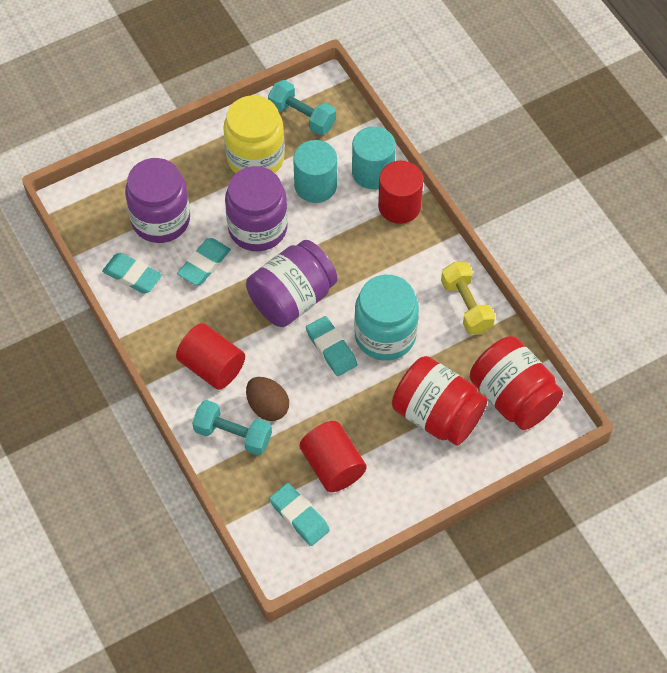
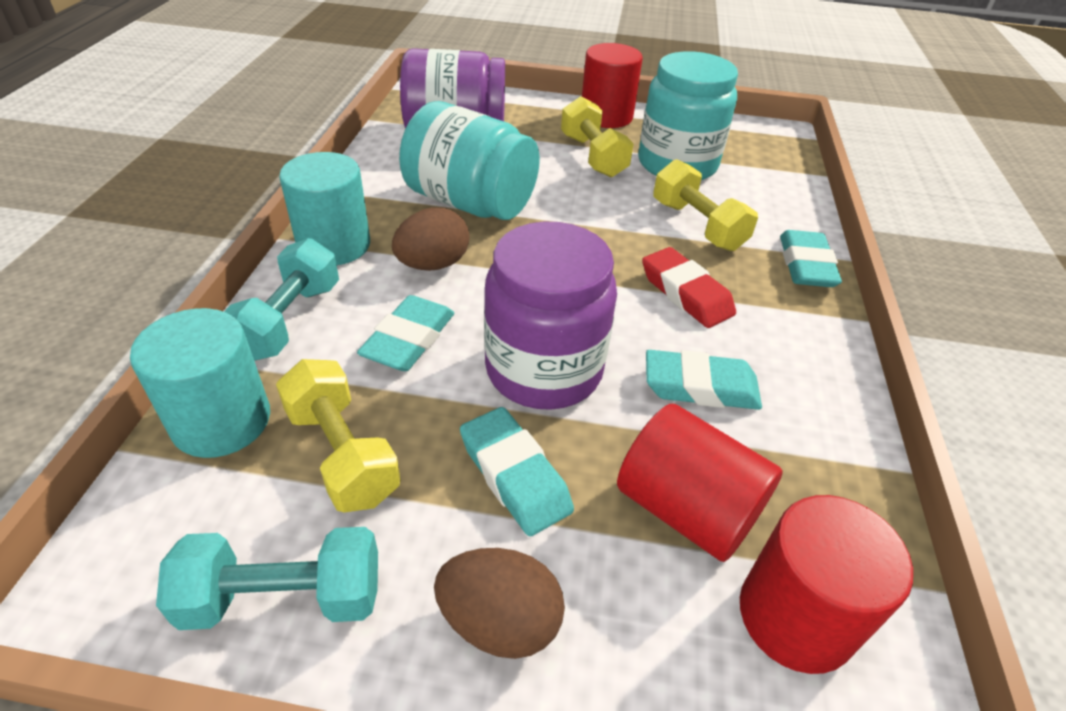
brown egg: 1 -> 2
purple jar: 3 -> 2
red eraser: 0 -> 1
red jar: 2 -> 0
turquoise jar: 1 -> 2
yellow dumbbell: 1 -> 3
yellow jar: 1 -> 0

